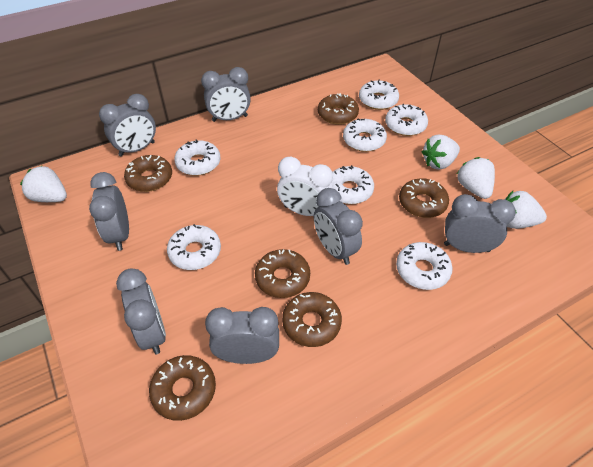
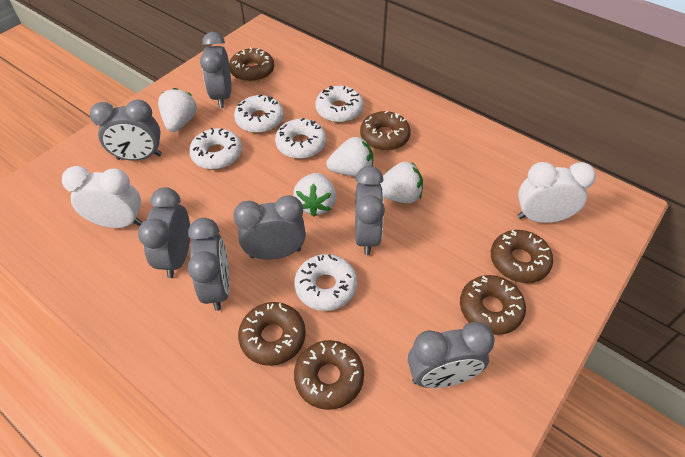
white clock: 1 -> 2
white donut: 7 -> 5

